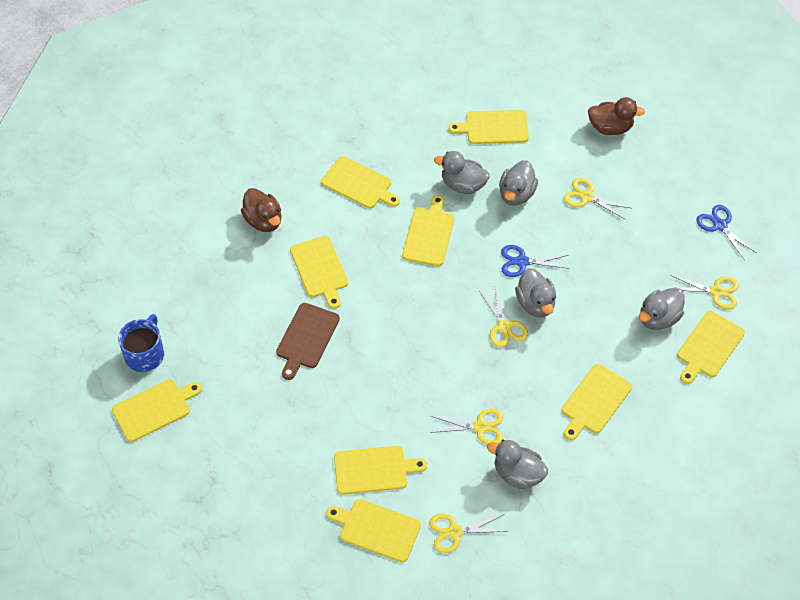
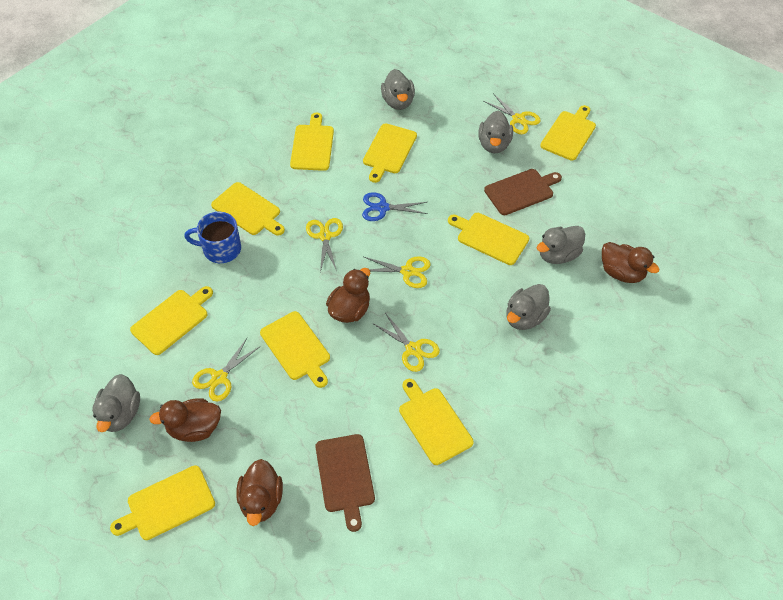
blue scissors: 2 -> 1
brown cutting board: 1 -> 2
brown duck: 2 -> 4

